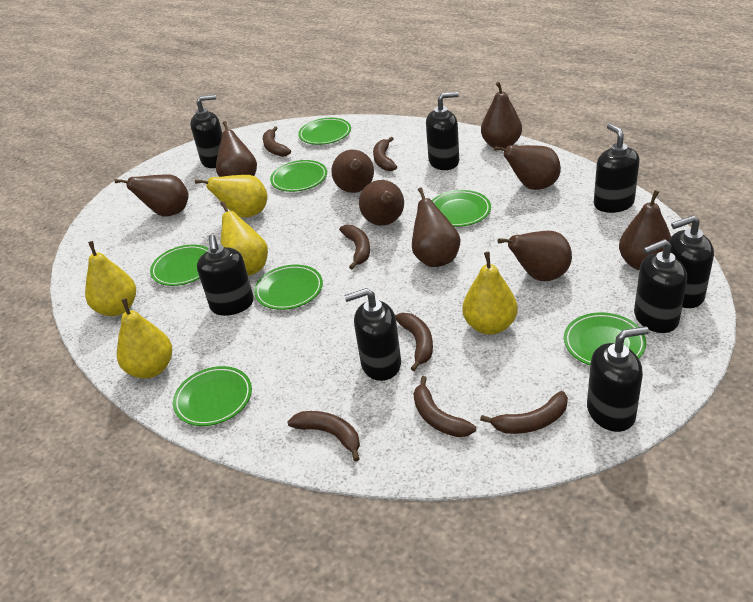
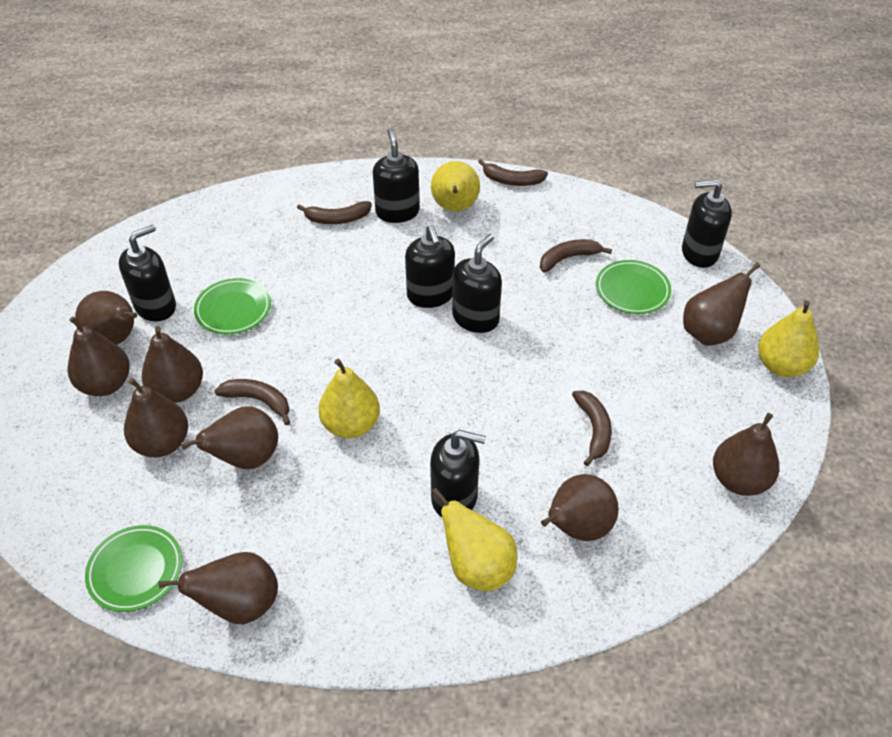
black soap dispenser: 8 -> 6
brown banana: 7 -> 5
green plate: 7 -> 3
yellow pear: 5 -> 4

